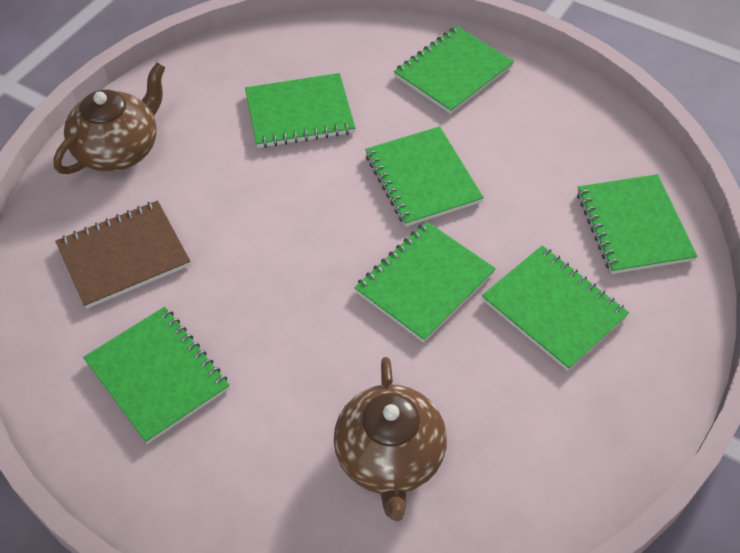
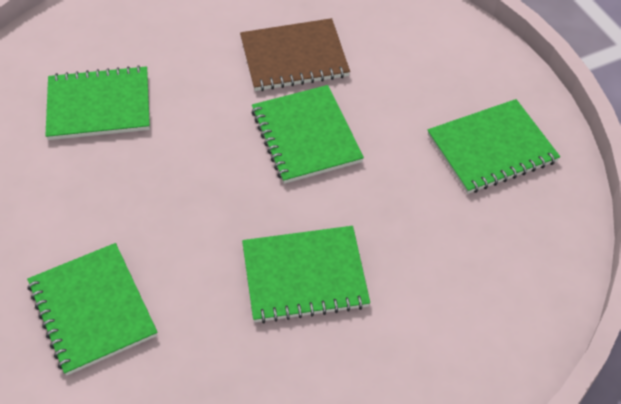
brown teapot: 2 -> 0
green notebook: 7 -> 5

